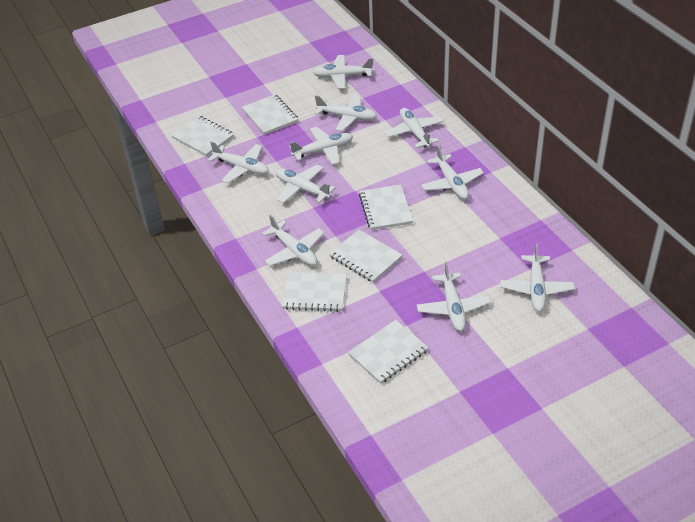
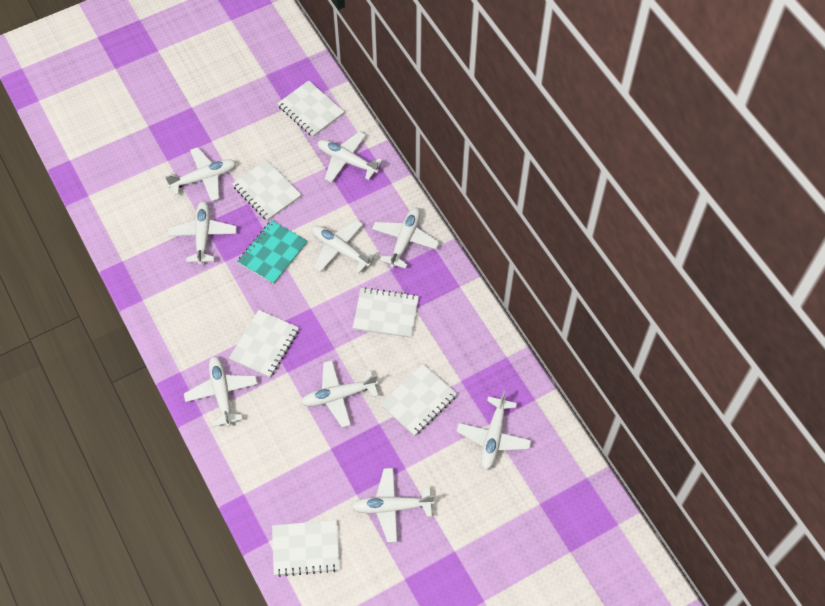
turquoise notebook: 0 -> 1
white plane: 10 -> 9

